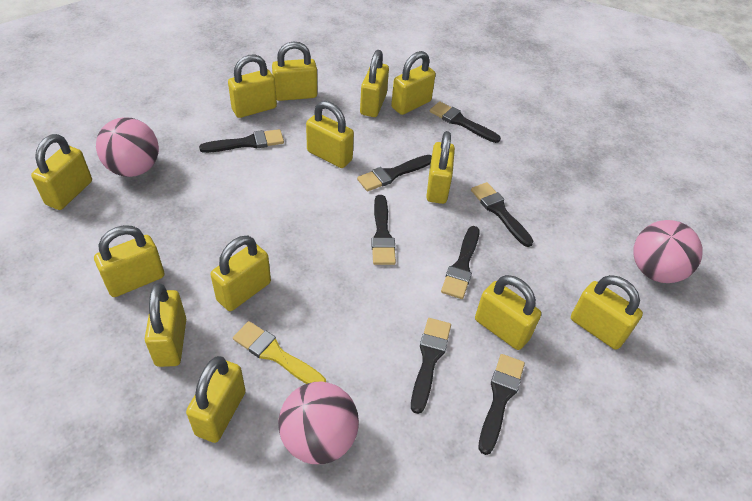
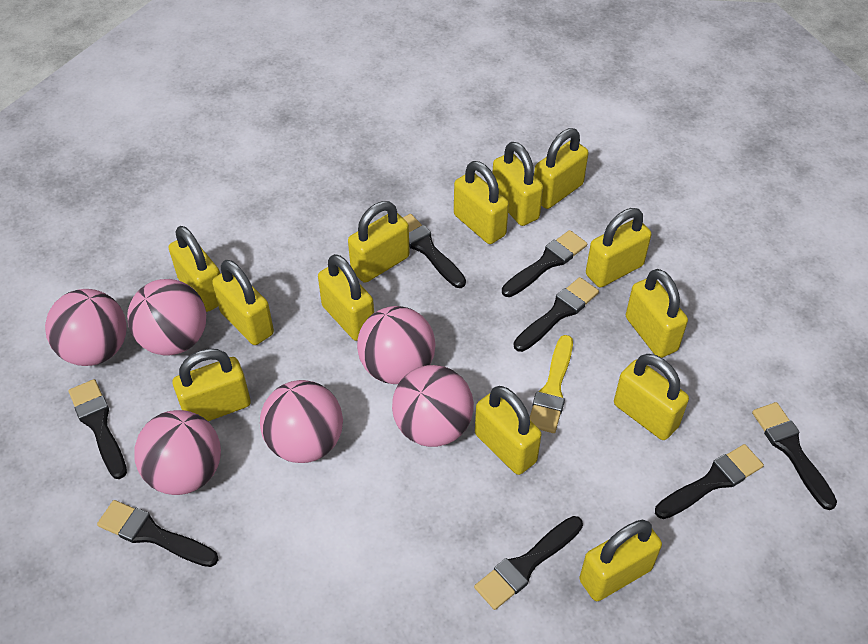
pink ball: 3 -> 6

